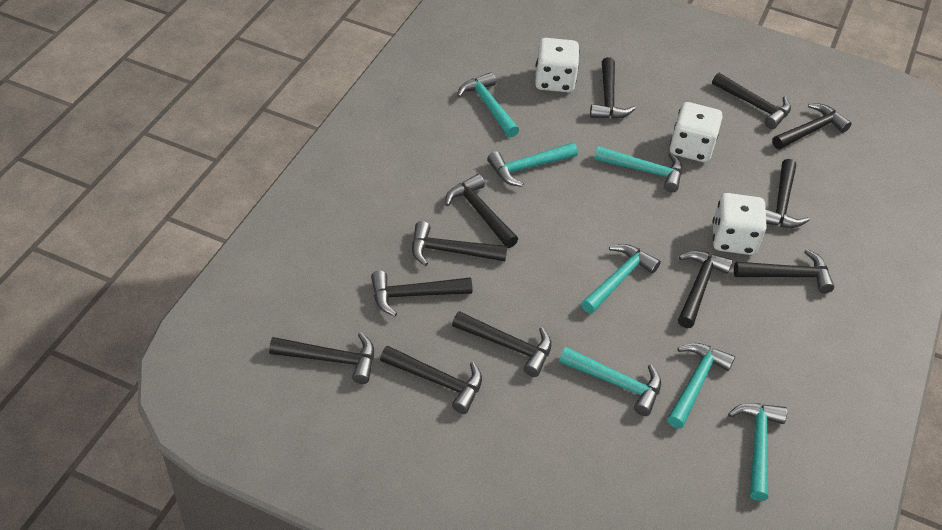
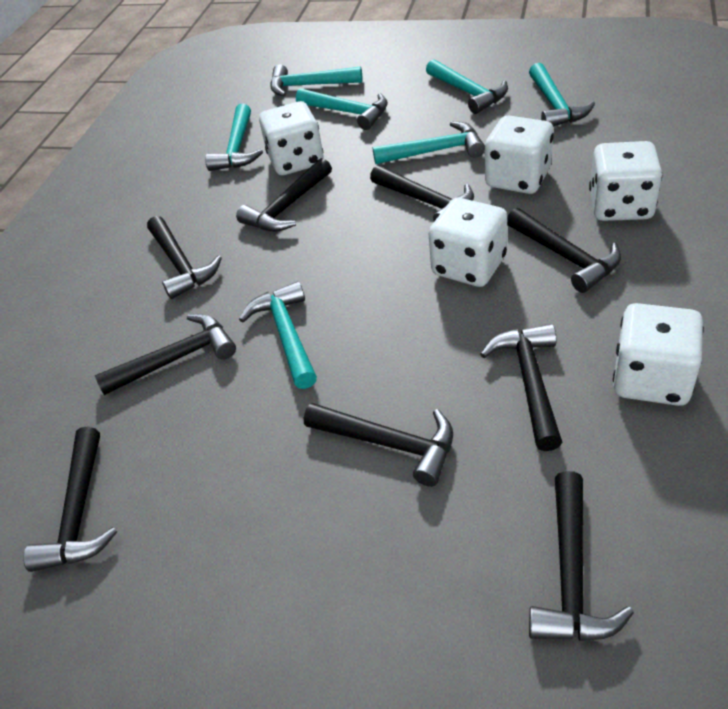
black hammer: 12 -> 9
white dice: 3 -> 5

